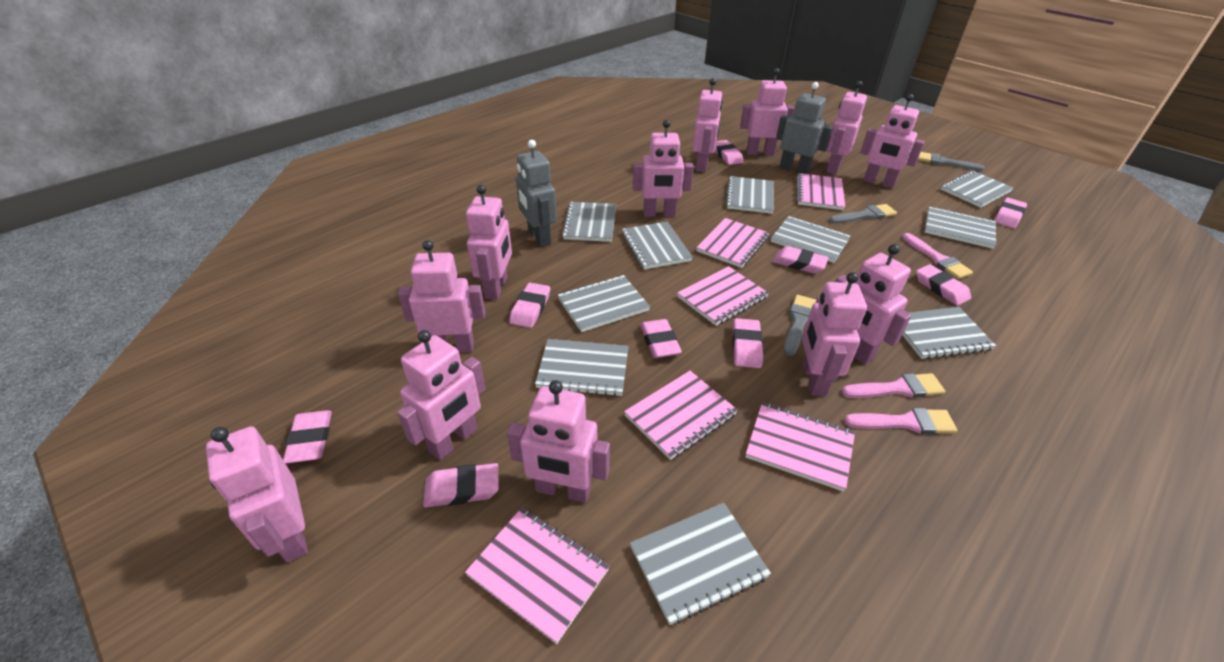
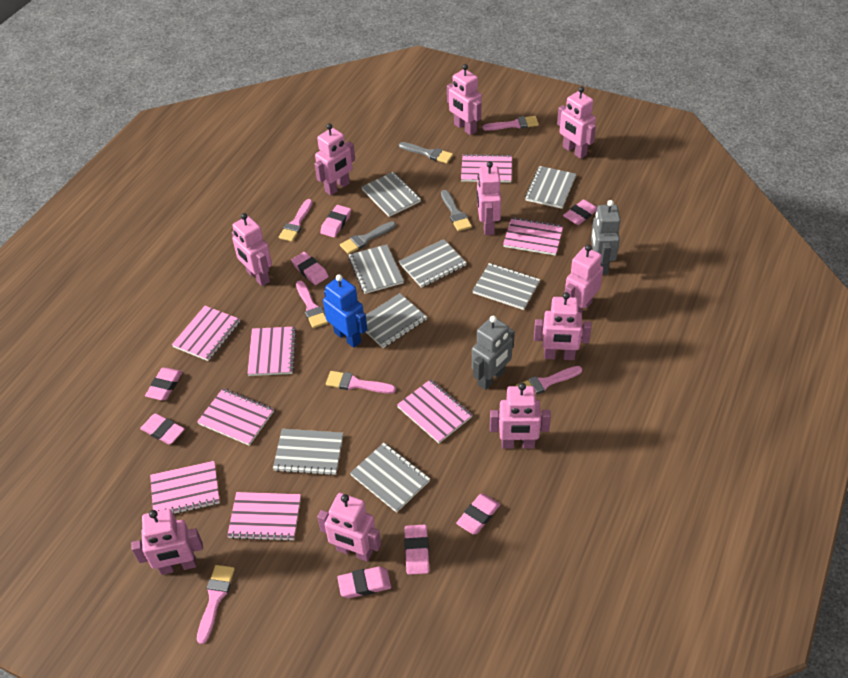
blue robot: 0 -> 1
grey notebook: 10 -> 8
pink brush: 3 -> 6
pink eraser: 9 -> 8
pink notebook: 6 -> 8
pink robot: 12 -> 10

